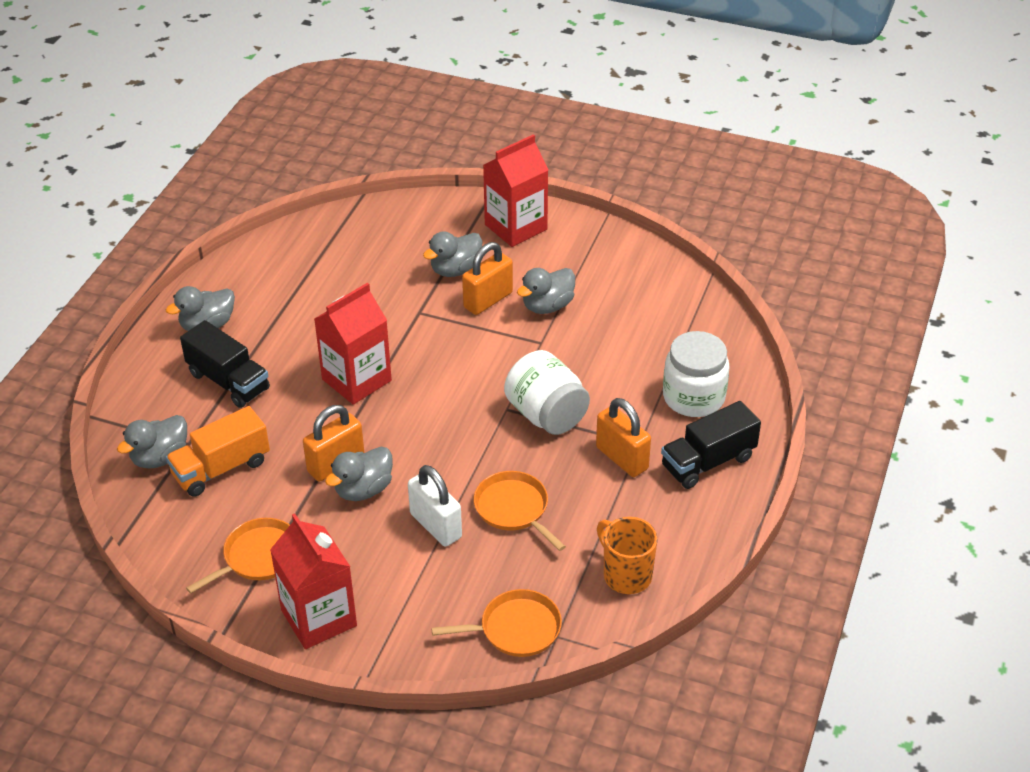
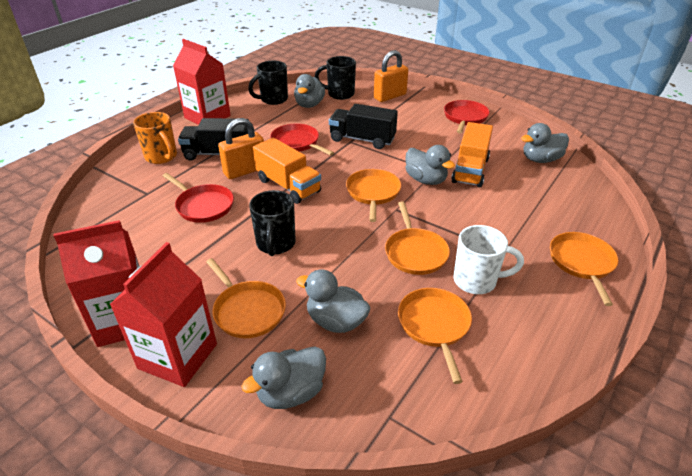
black mug: 0 -> 3
orange padlock: 3 -> 2
orange pan: 3 -> 5
orange truck: 1 -> 2
red pan: 0 -> 3
white jar: 2 -> 0
white mug: 0 -> 1
white padlock: 1 -> 0

